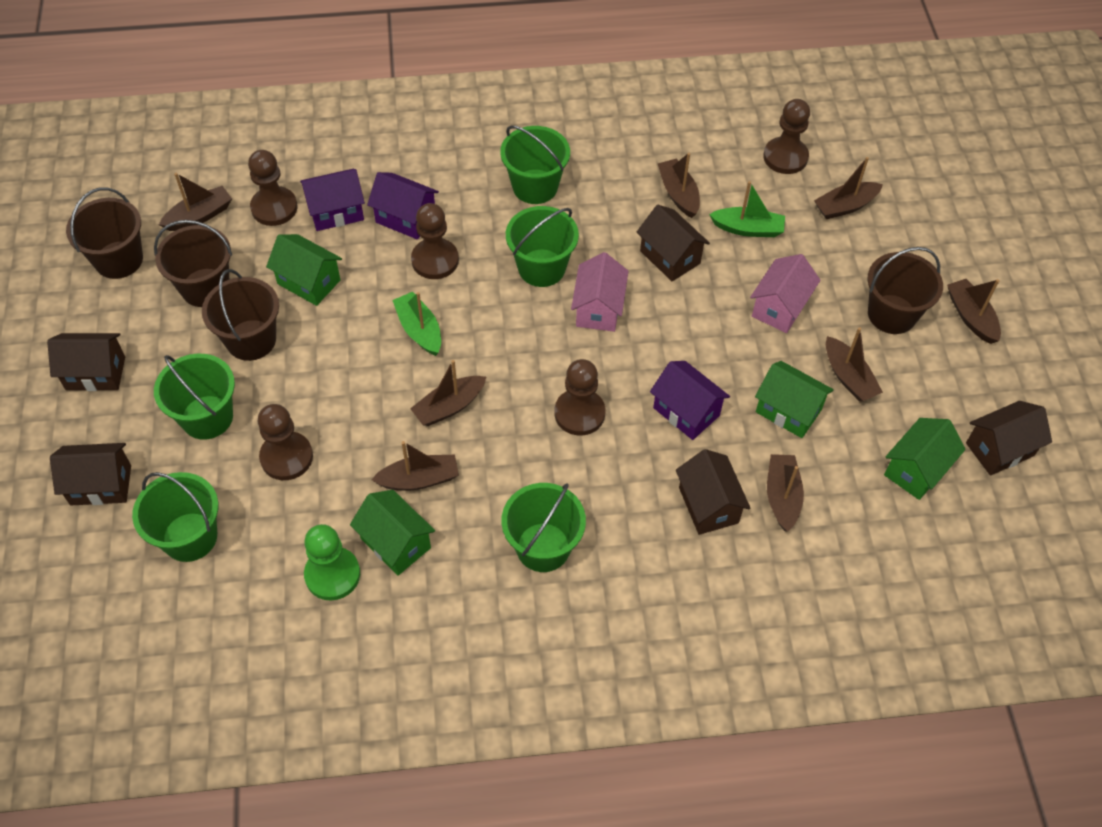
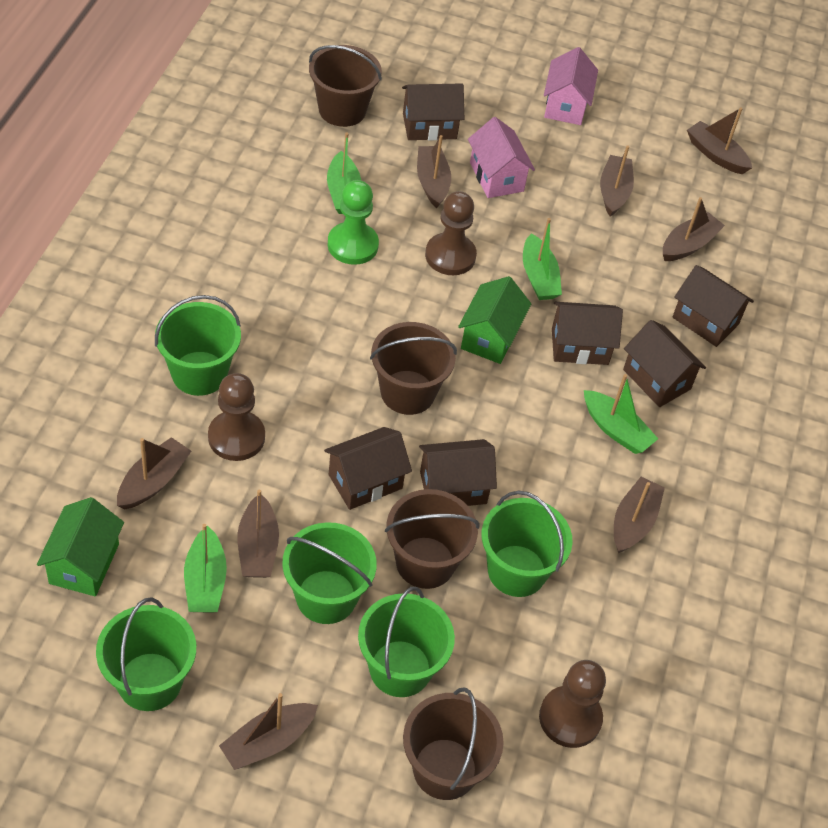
brown house: 5 -> 6
brown pawn: 5 -> 3
green boat: 2 -> 4
green house: 4 -> 2
purple house: 3 -> 0

